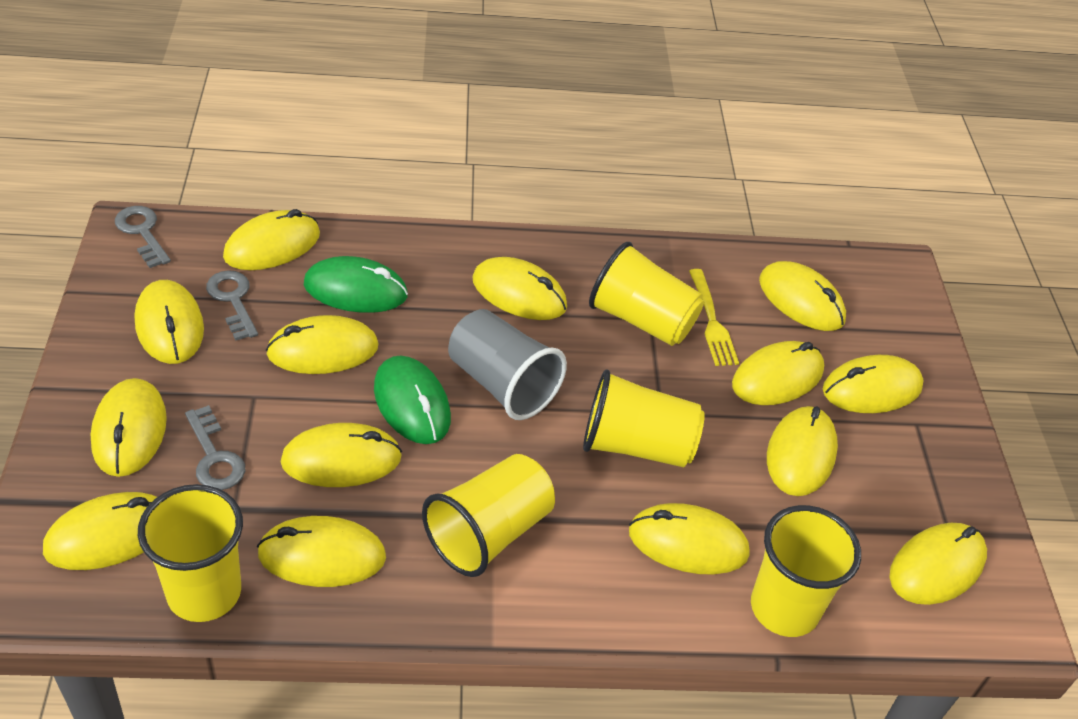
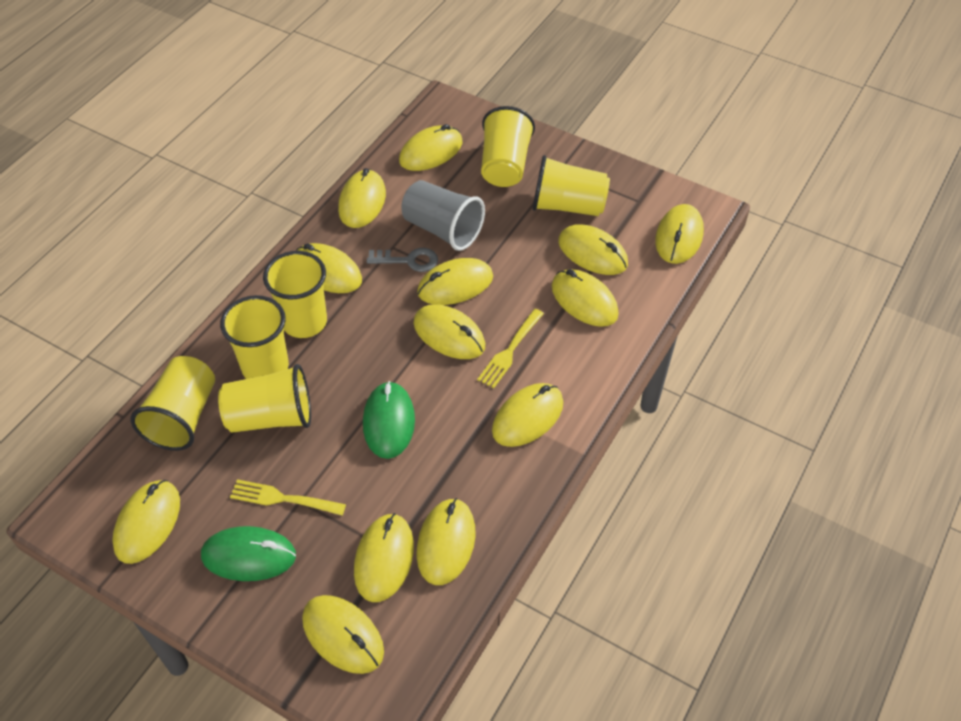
grey key: 3 -> 1
yellow cup: 5 -> 6
yellow fork: 1 -> 2
yellow mouse: 14 -> 13

